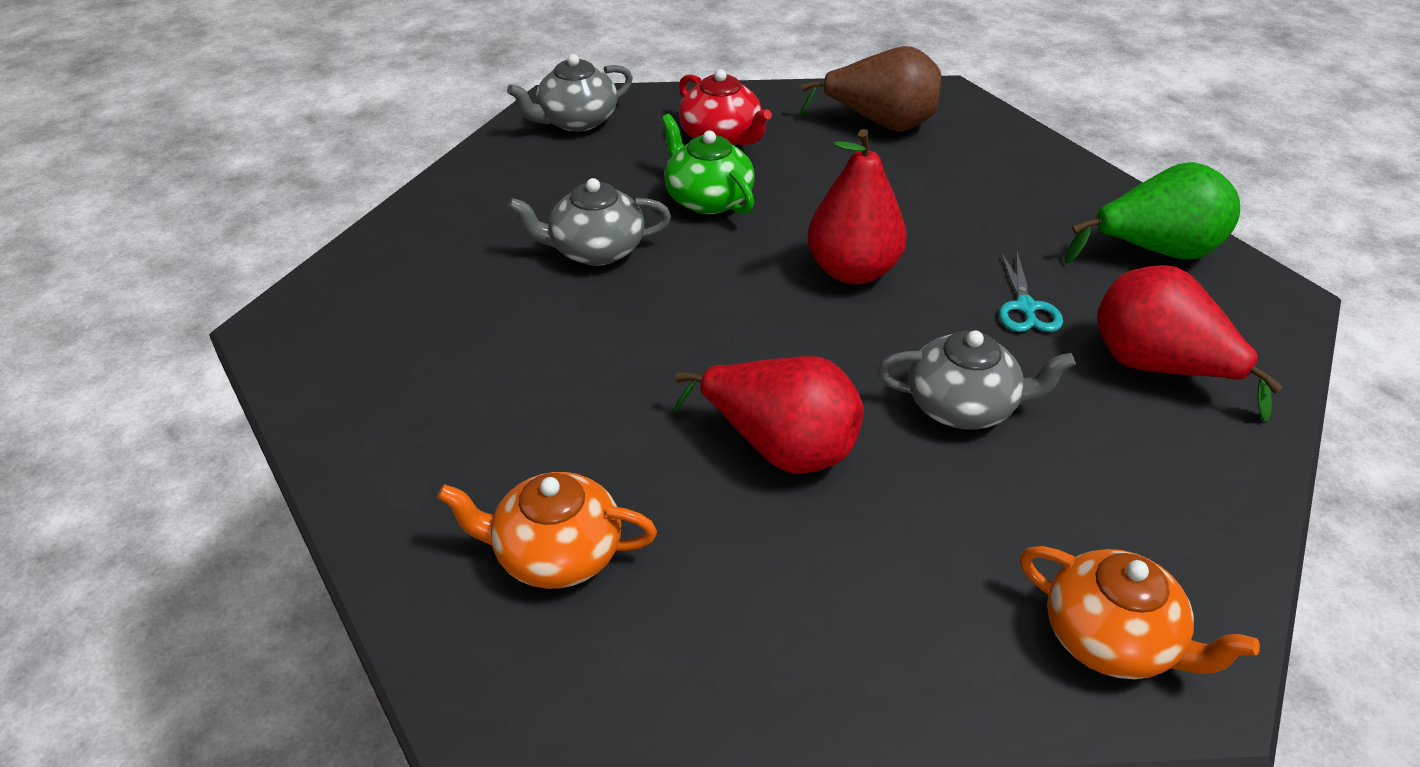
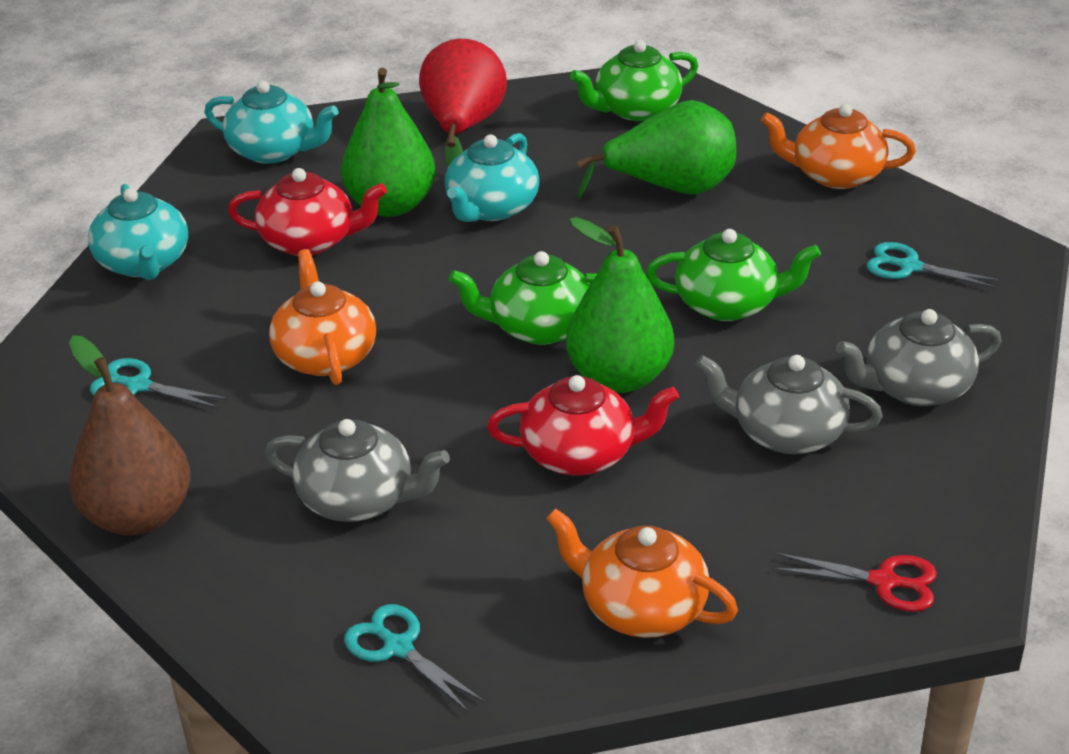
green pear: 1 -> 3
green teapot: 1 -> 3
orange teapot: 2 -> 3
red pear: 3 -> 1
red scissors: 0 -> 1
red teapot: 1 -> 2
turquoise scissors: 1 -> 3
turquoise teapot: 0 -> 3

